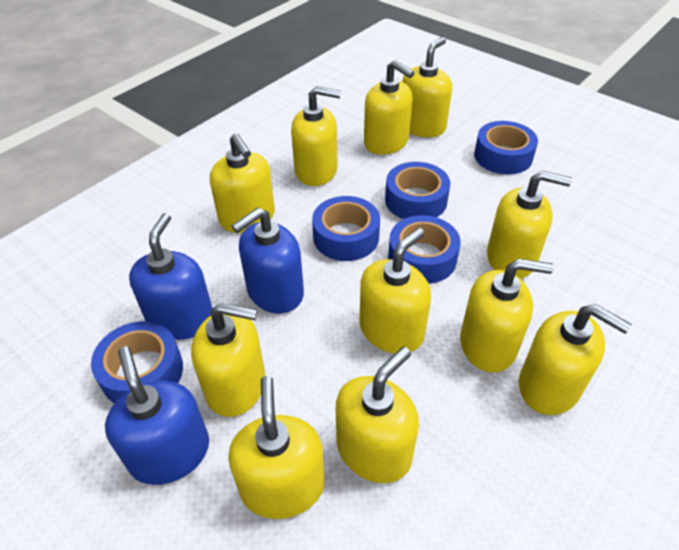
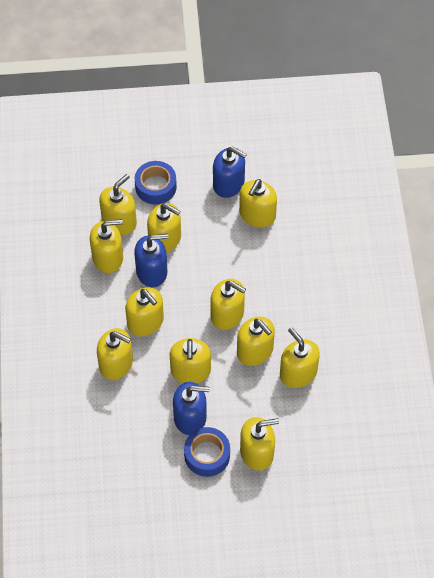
blue tape: 5 -> 2

